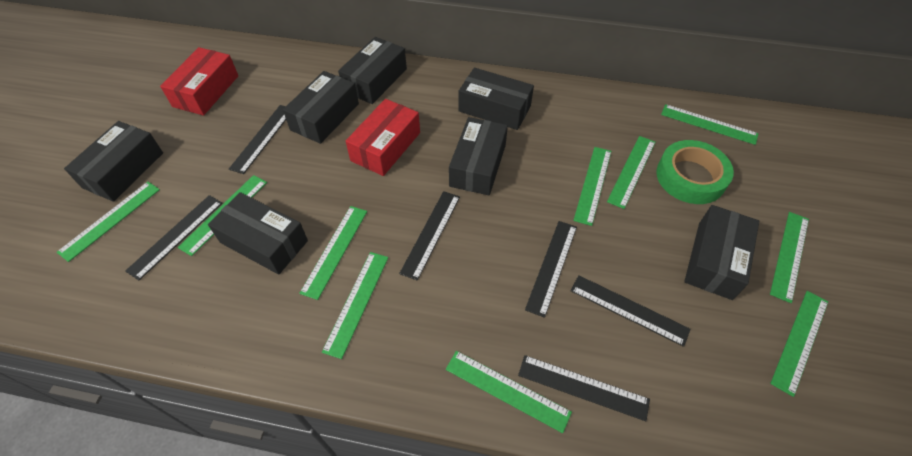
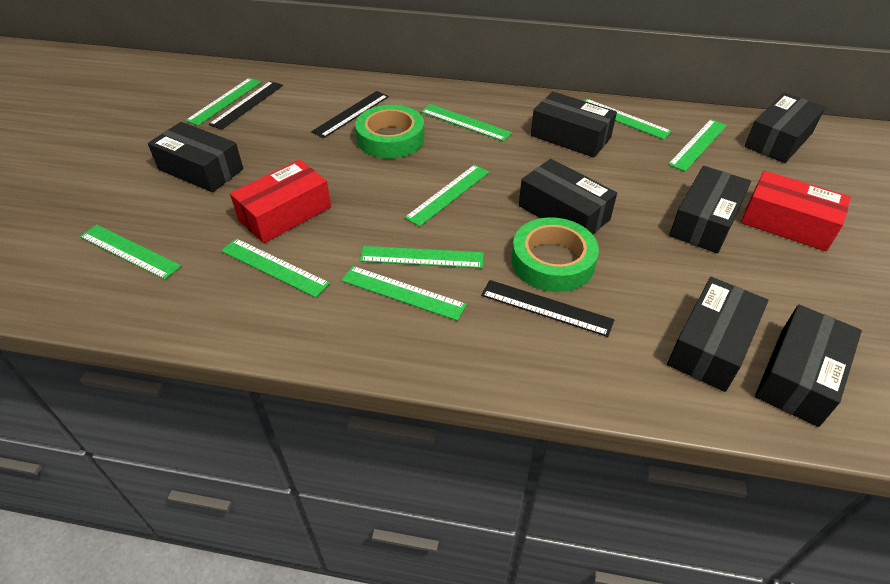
black ruler: 6 -> 3
green ruler: 10 -> 9
green tape: 1 -> 2

